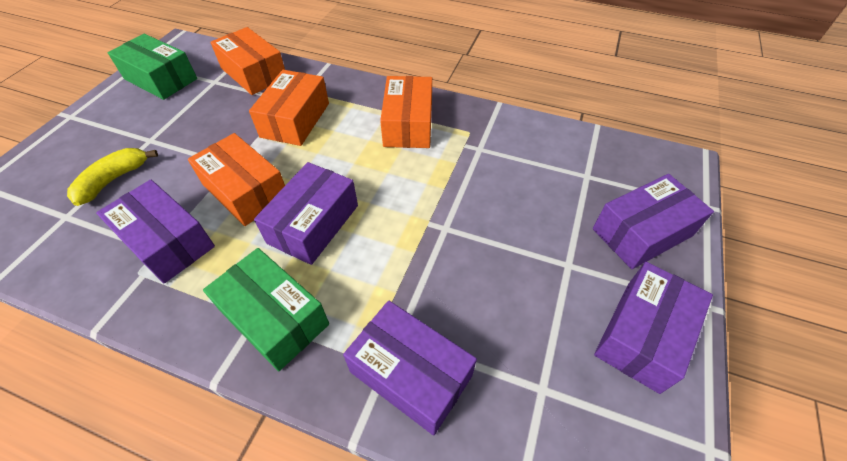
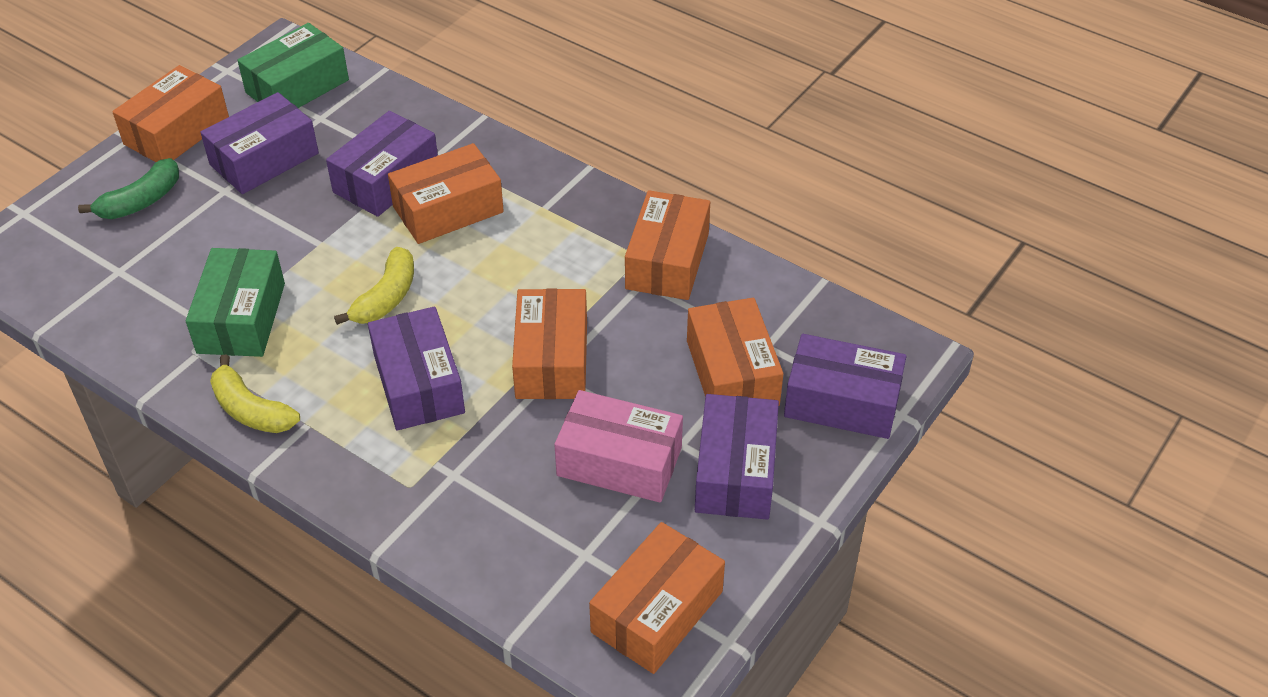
green banana: 0 -> 1
orange box: 4 -> 6
pink box: 0 -> 1
yellow banana: 1 -> 2

